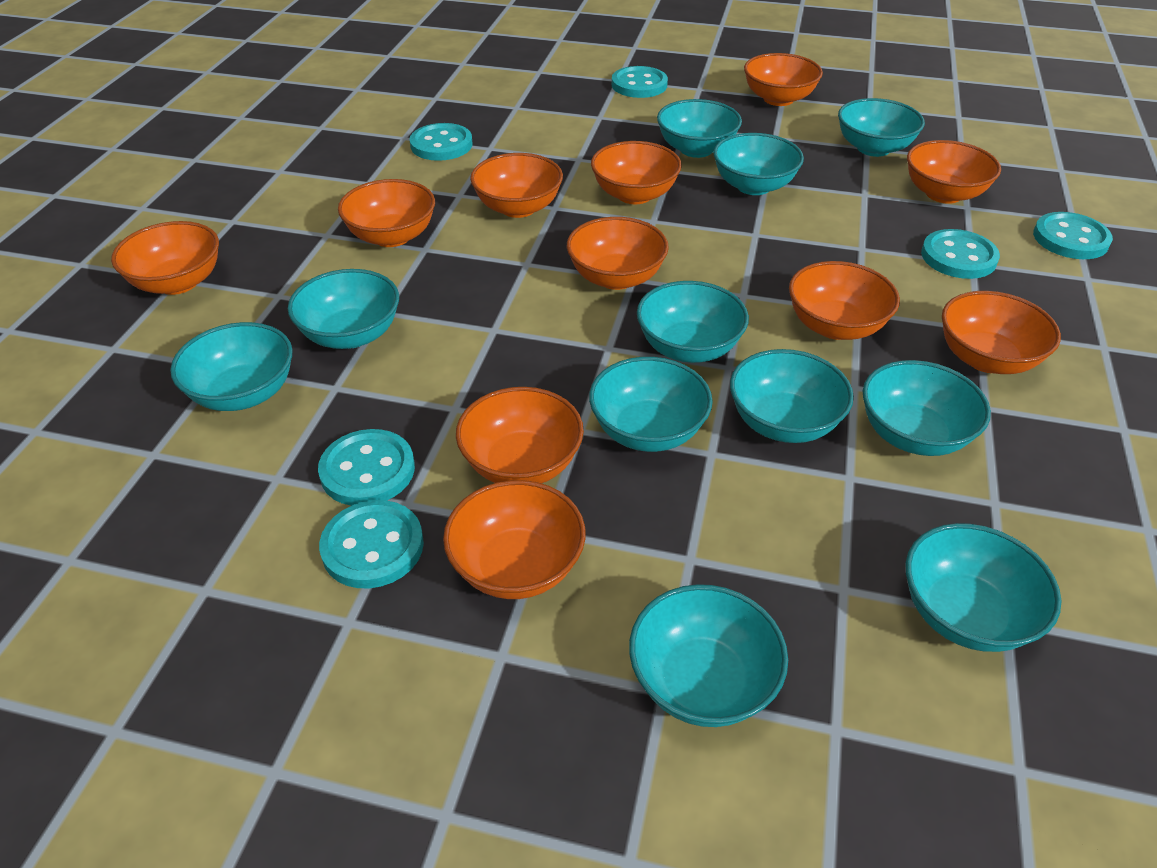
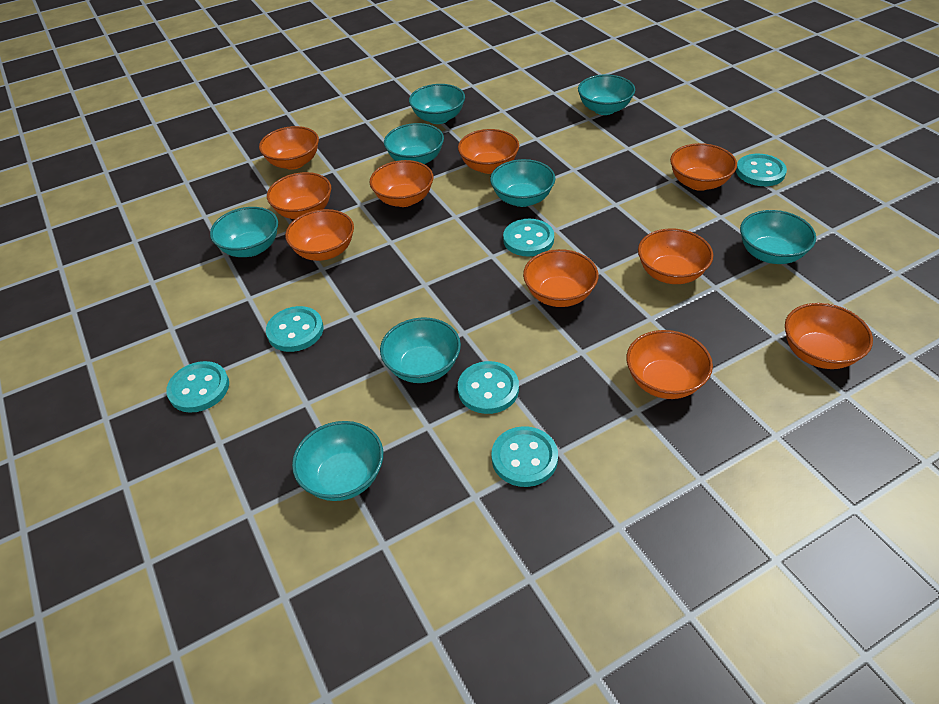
orange bowl: 11 -> 10
turquoise bowl: 11 -> 8

